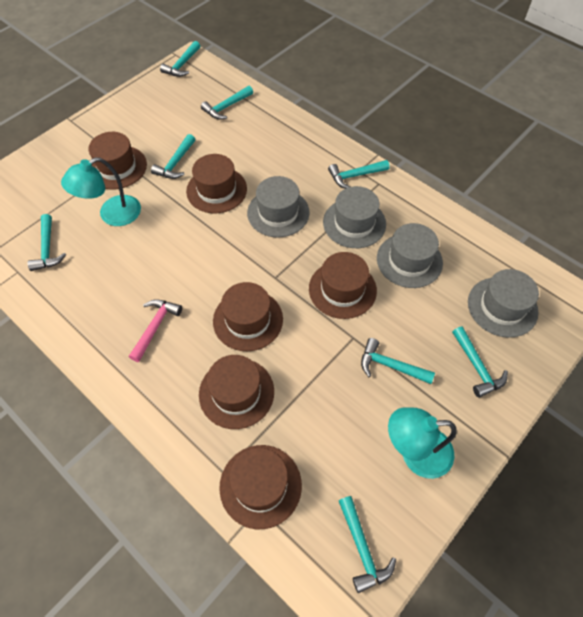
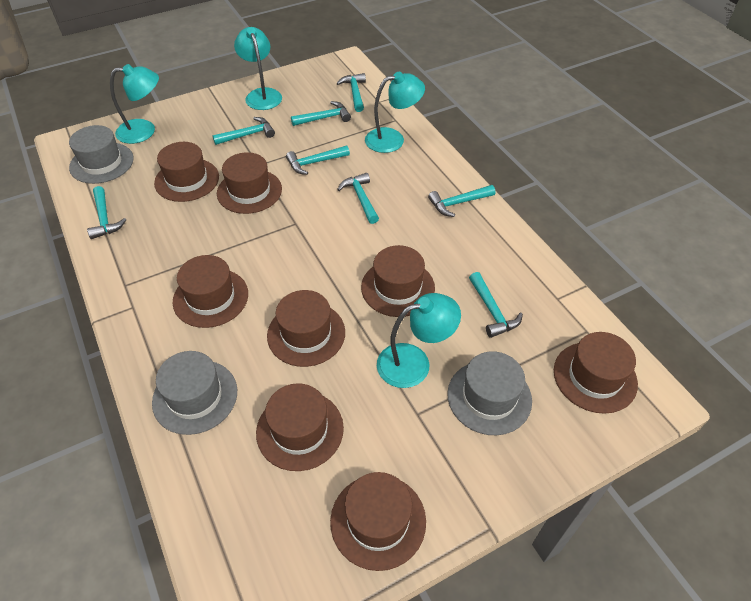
brown hat: 6 -> 8
grey hat: 4 -> 3
pink hammer: 1 -> 0
turquoise lamp: 2 -> 4

